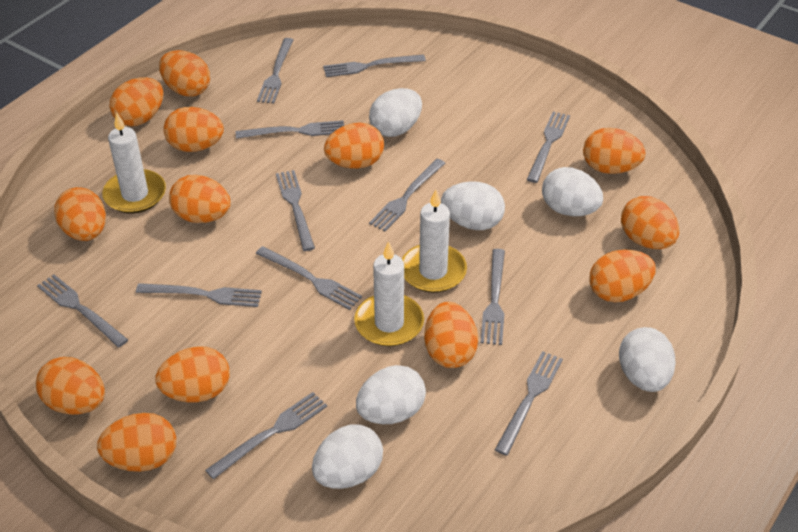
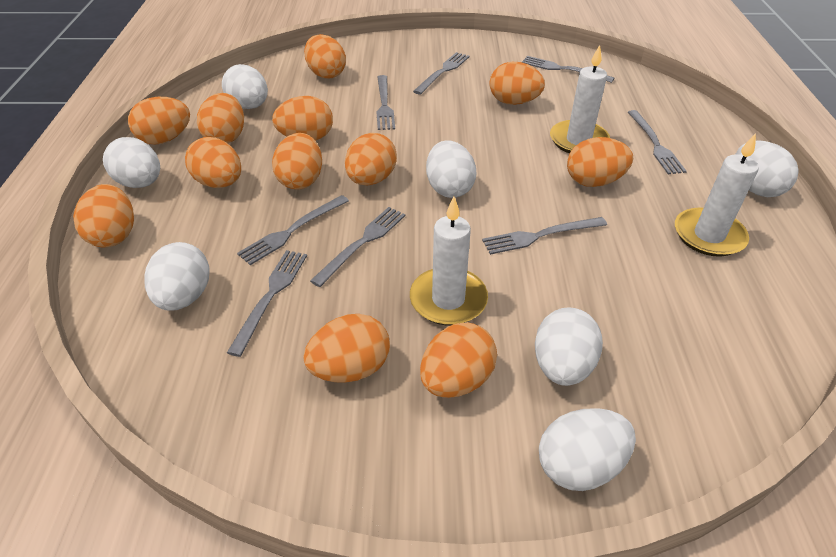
grey fork: 12 -> 8
orange egg: 13 -> 12
white egg: 6 -> 7

